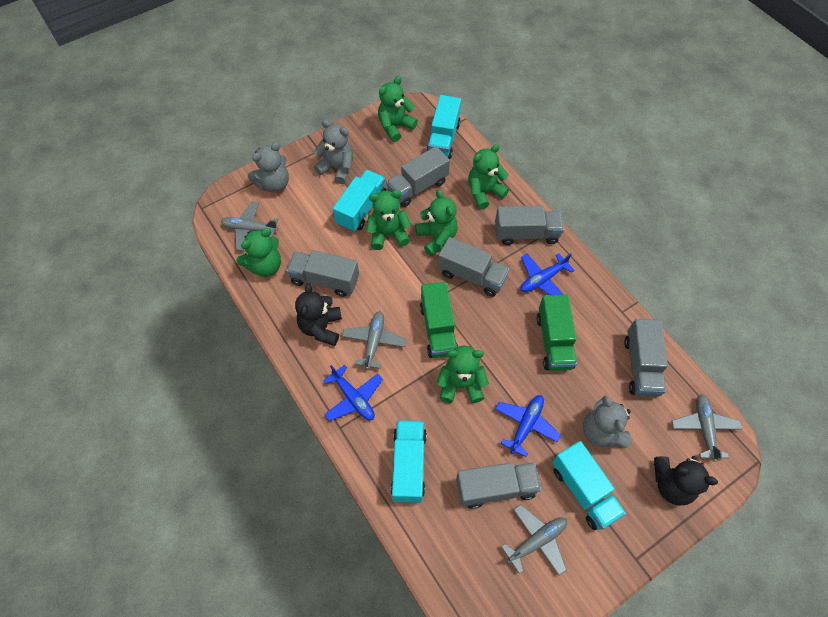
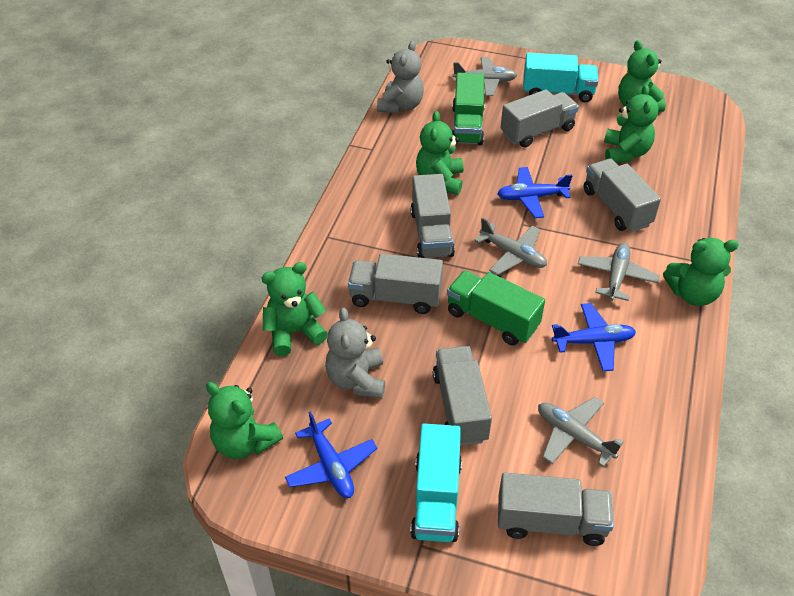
black teddy bear: 2 -> 0
grey teddy bear: 3 -> 2
turquoise truck: 4 -> 2

